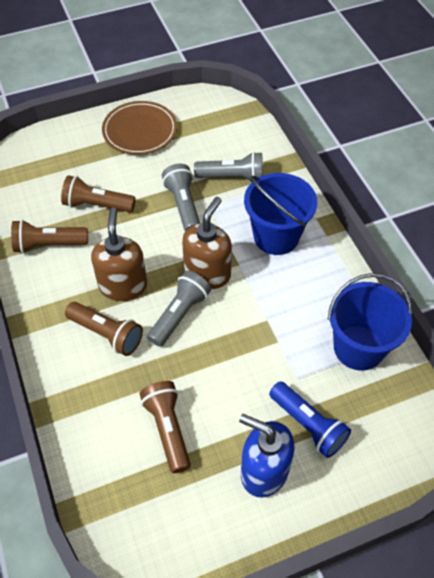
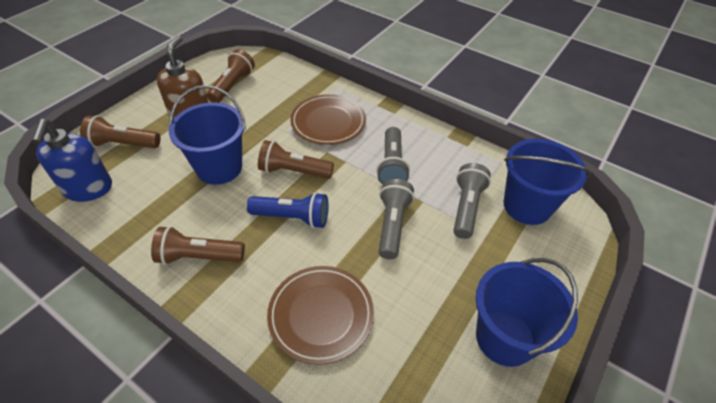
blue bucket: 2 -> 3
brown plate: 1 -> 2
brown soap dispenser: 2 -> 1

